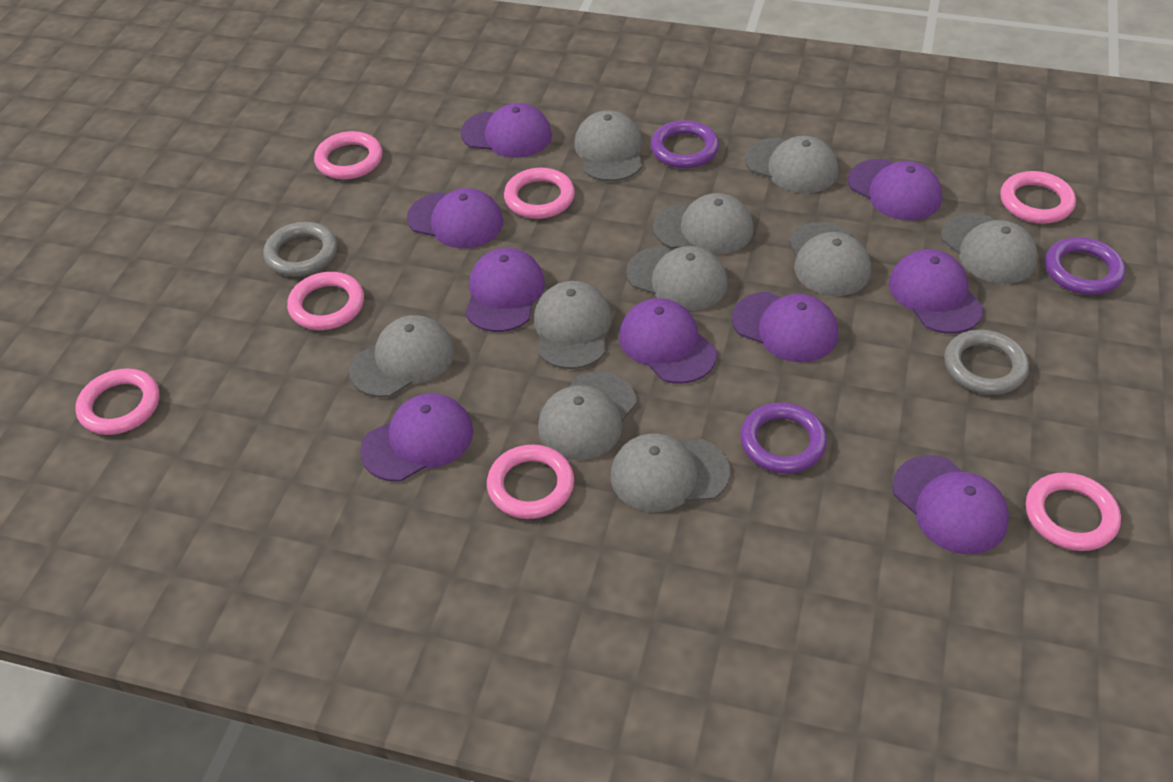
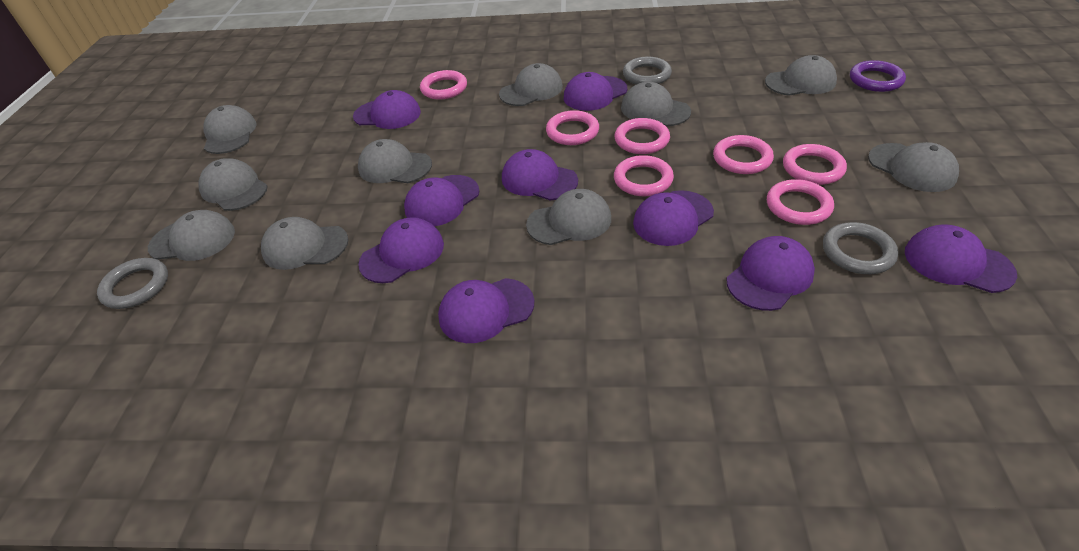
grey ring: 2 -> 3
purple ring: 3 -> 1

